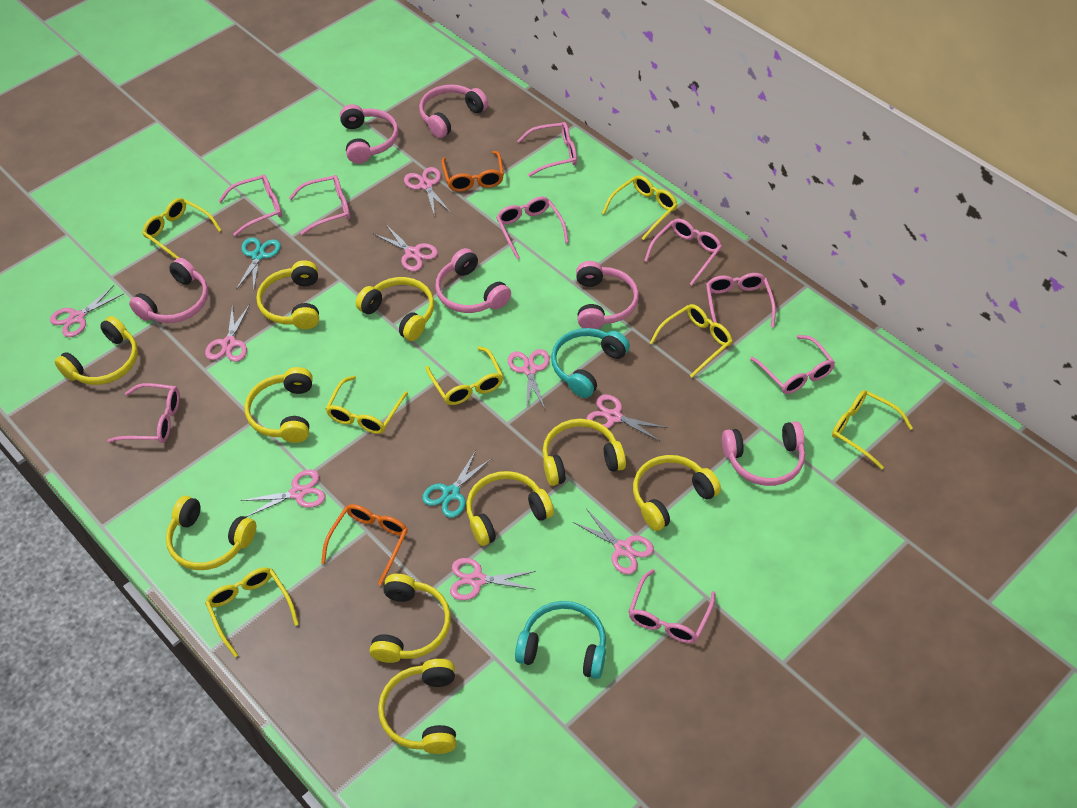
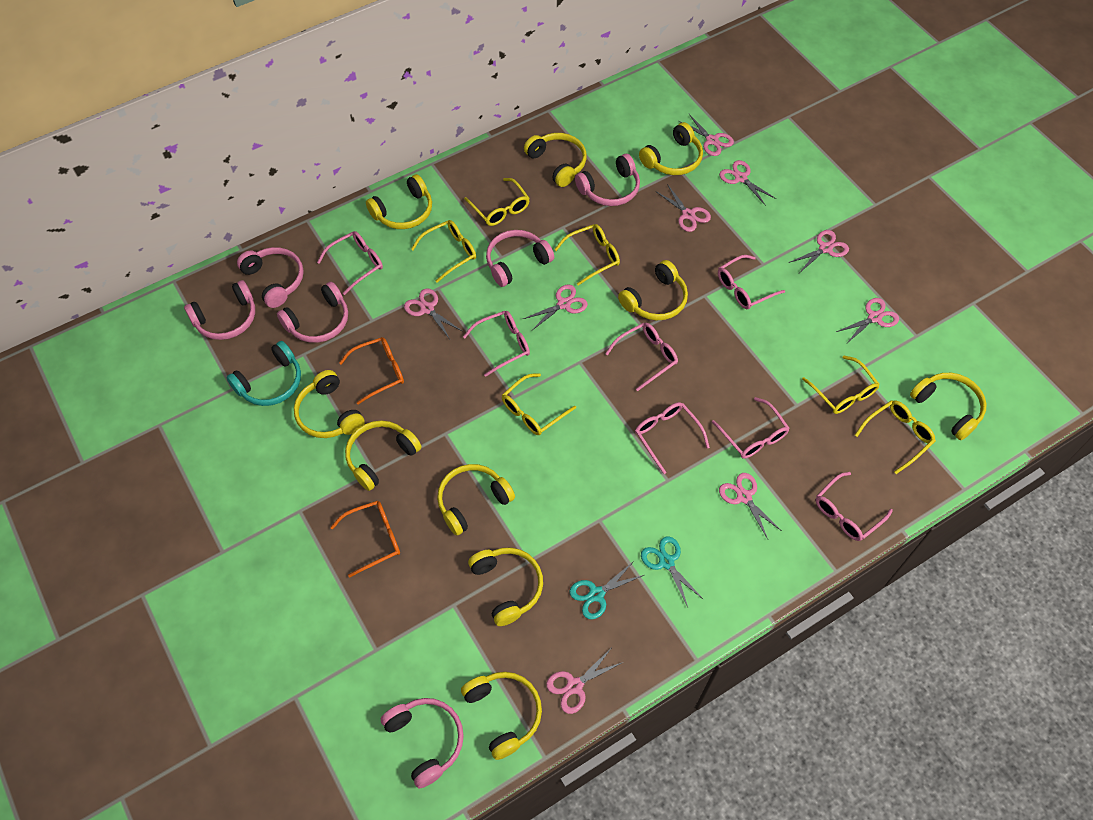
pink glasses: 9 -> 7
turquoise headphones: 2 -> 1
yellow glasses: 7 -> 6

